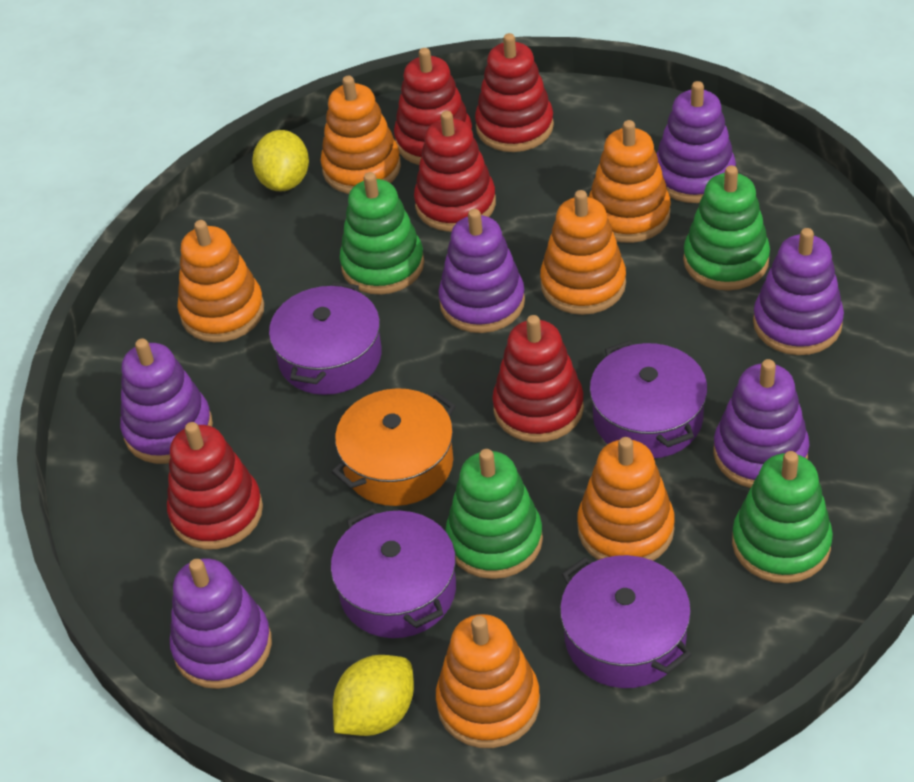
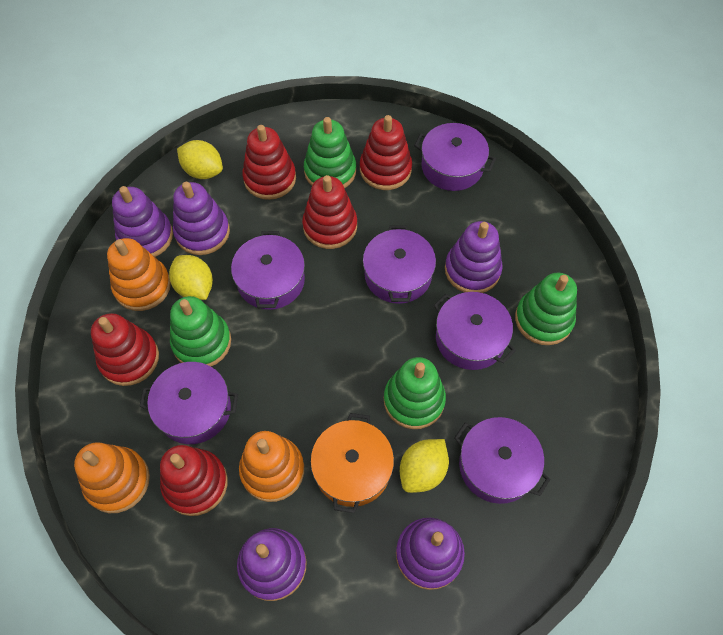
orange stacking toy: 6 -> 3
purple pot: 4 -> 6
purple stacking toy: 6 -> 5
yellow lemon: 2 -> 3

